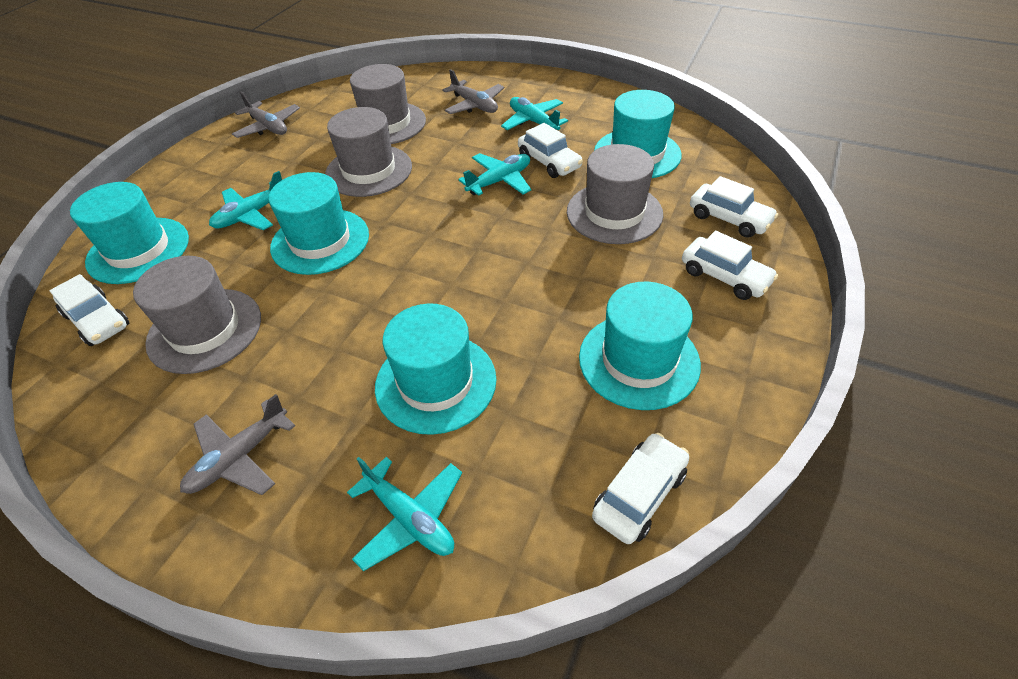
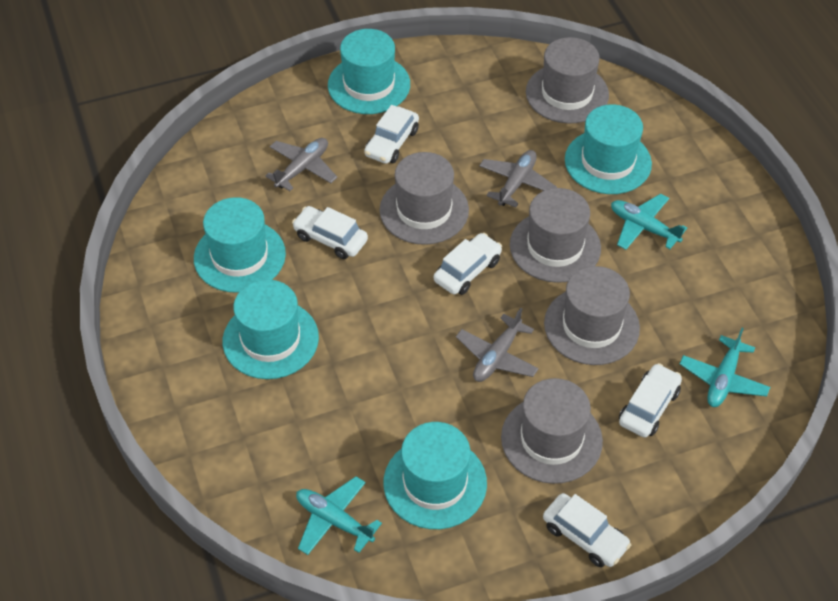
grey hat: 4 -> 5
turquoise plane: 4 -> 3

